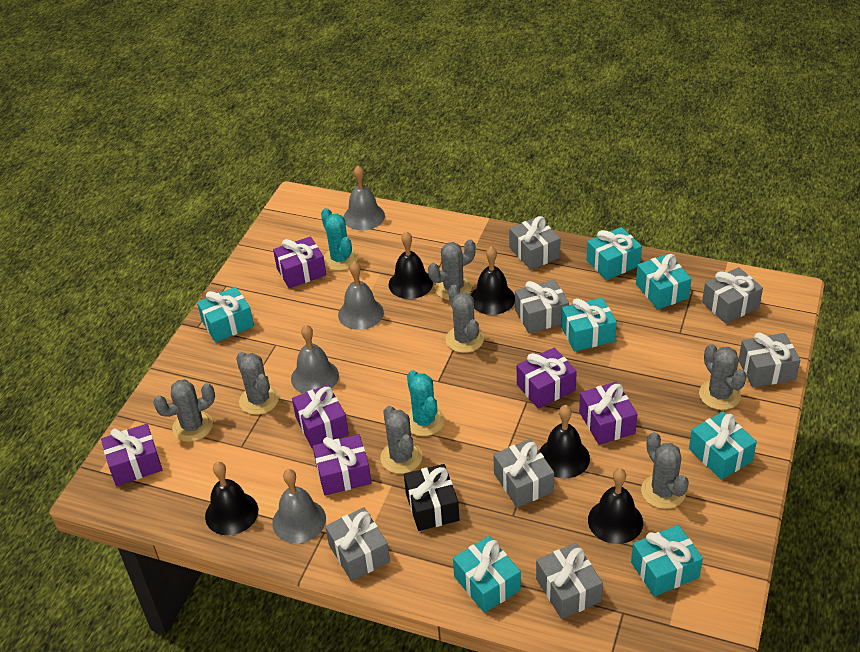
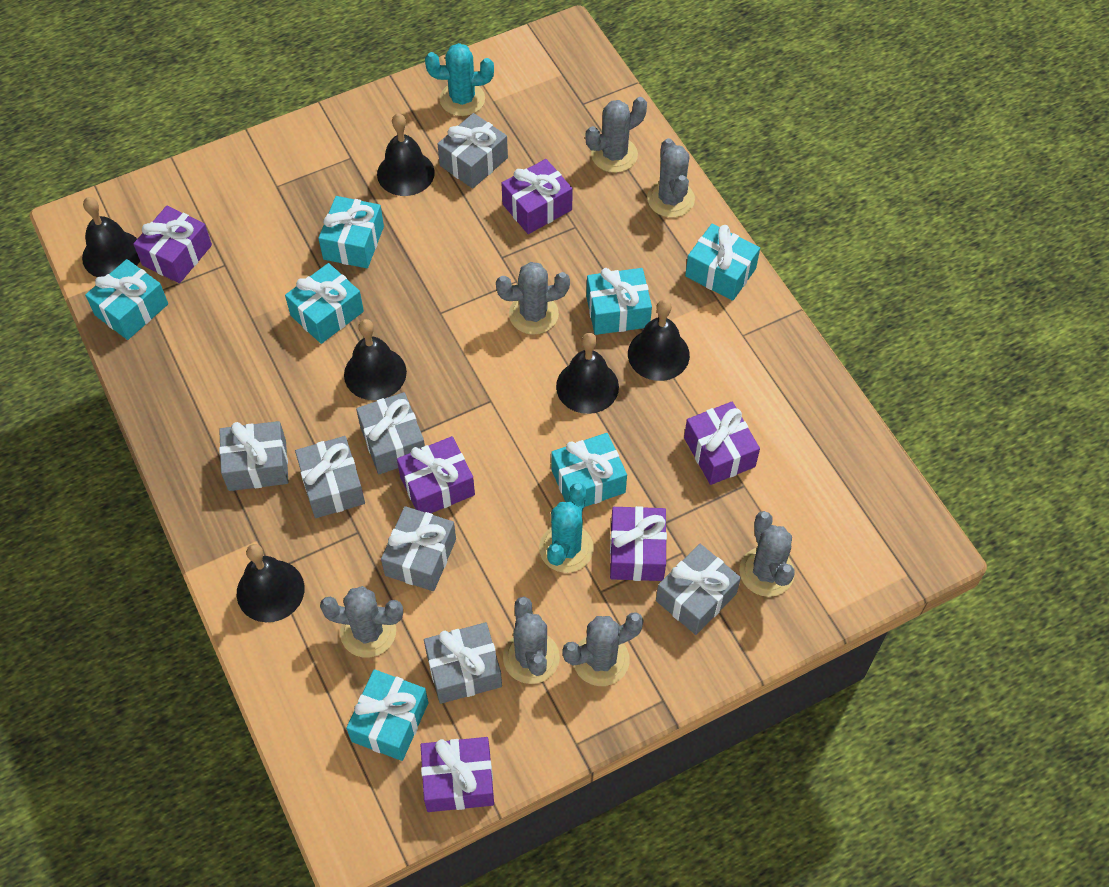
black bell: 5 -> 6
black gift: 1 -> 0
grey bell: 4 -> 0

